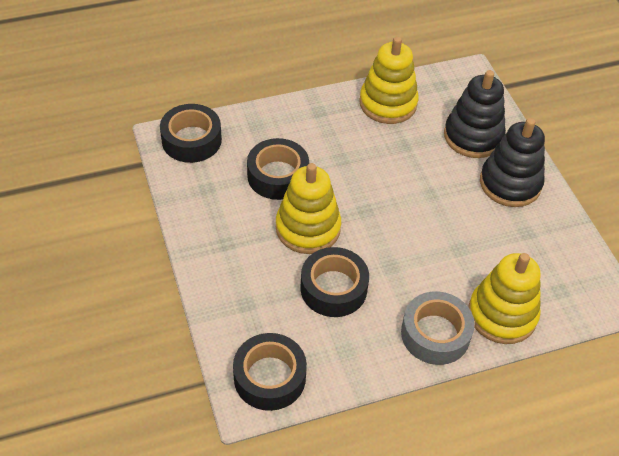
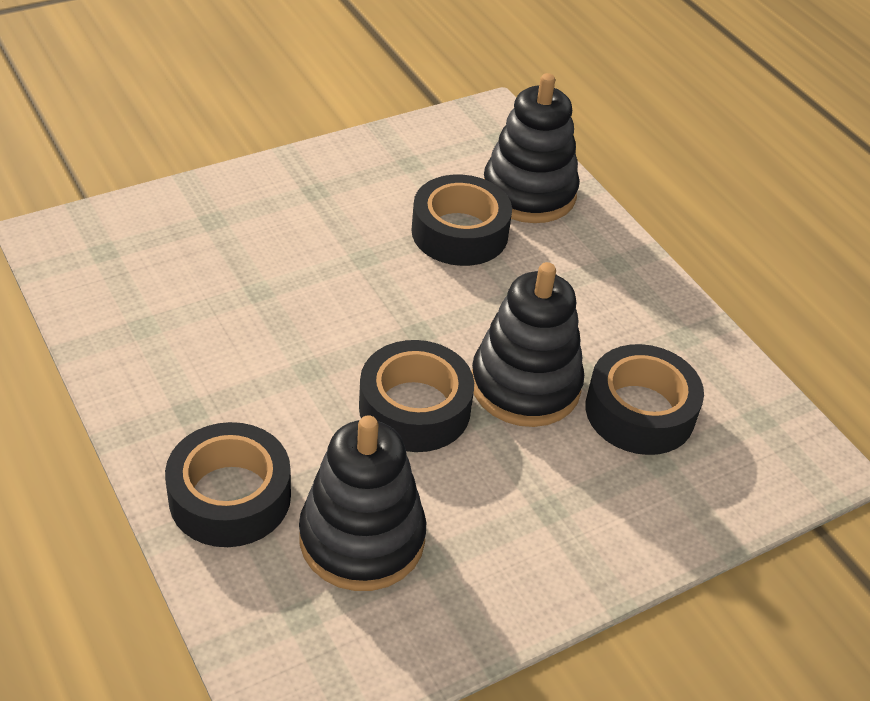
black stacking toy: 2 -> 3
grey tape: 1 -> 0
yellow stacking toy: 3 -> 0

